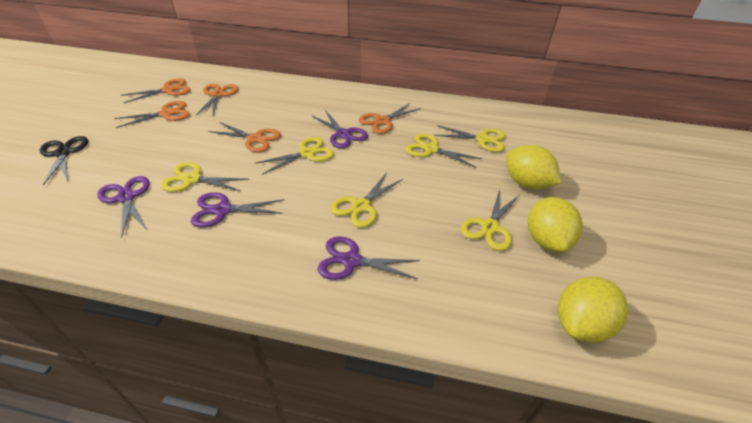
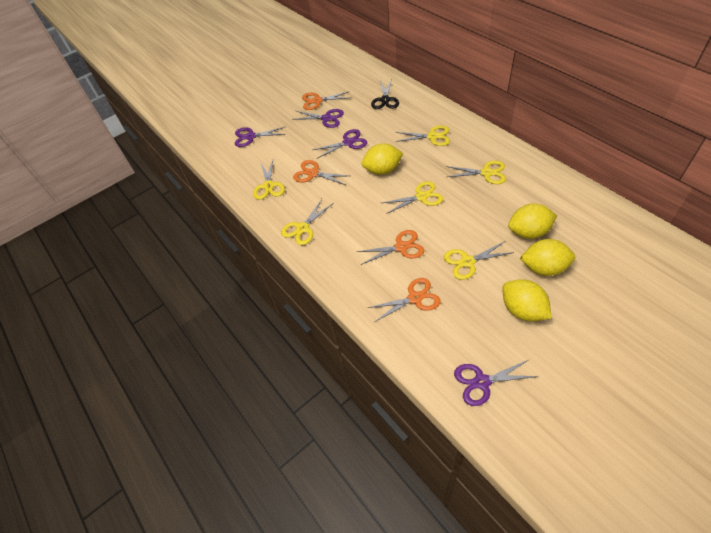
orange scissors: 5 -> 4
yellow lemon: 3 -> 4

